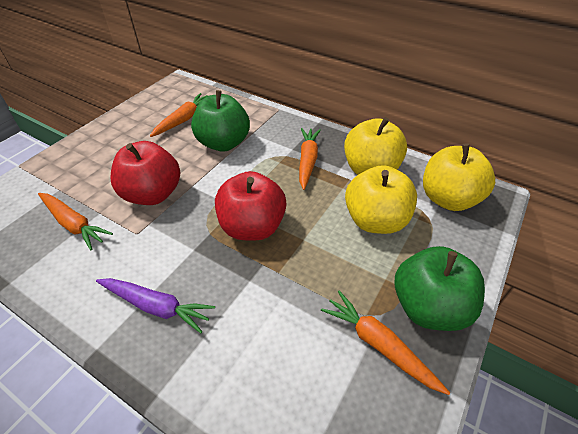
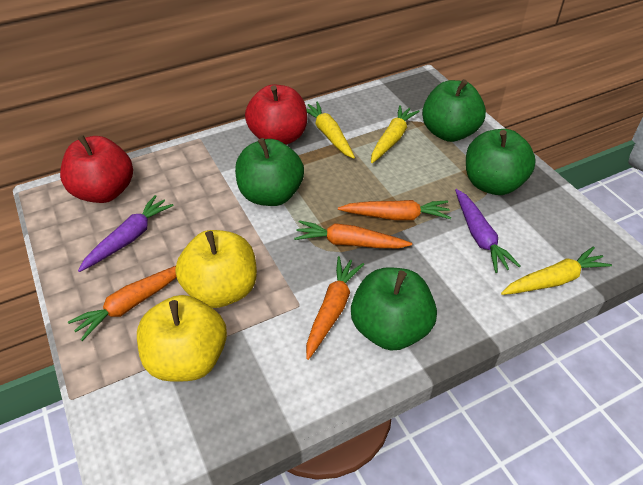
green apple: 2 -> 4
purple carrot: 1 -> 2
yellow apple: 3 -> 2
yellow carrot: 0 -> 3

